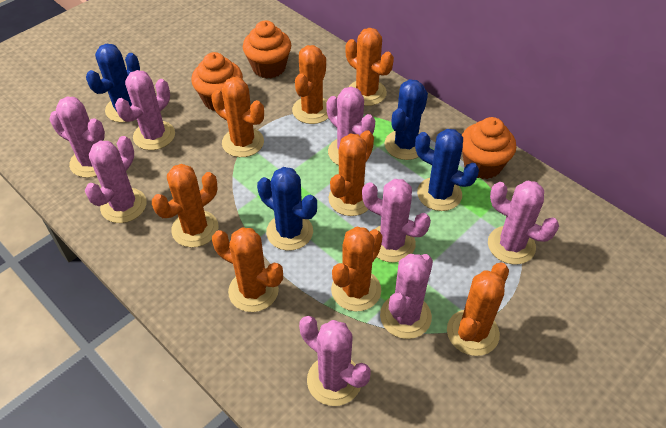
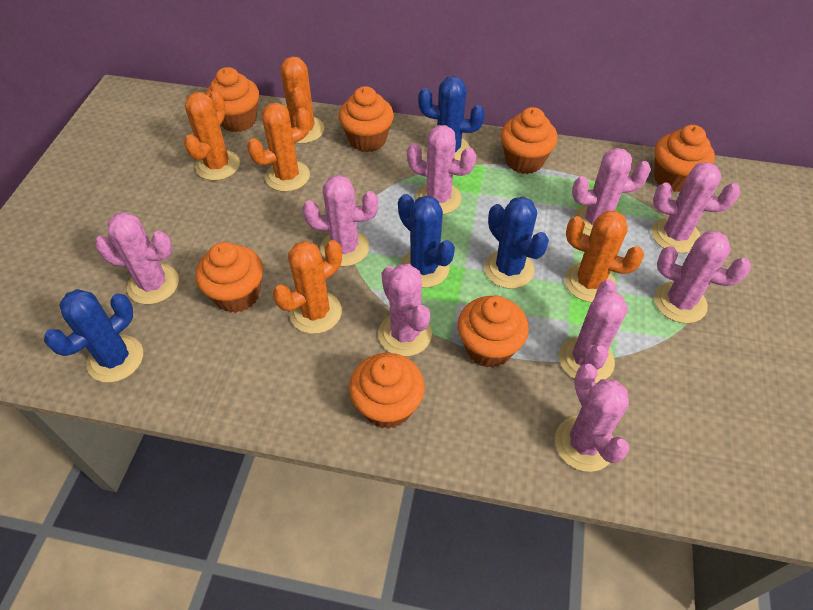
orange cactus: 8 -> 5
orange cupcake: 3 -> 7
pink cactus: 8 -> 9

